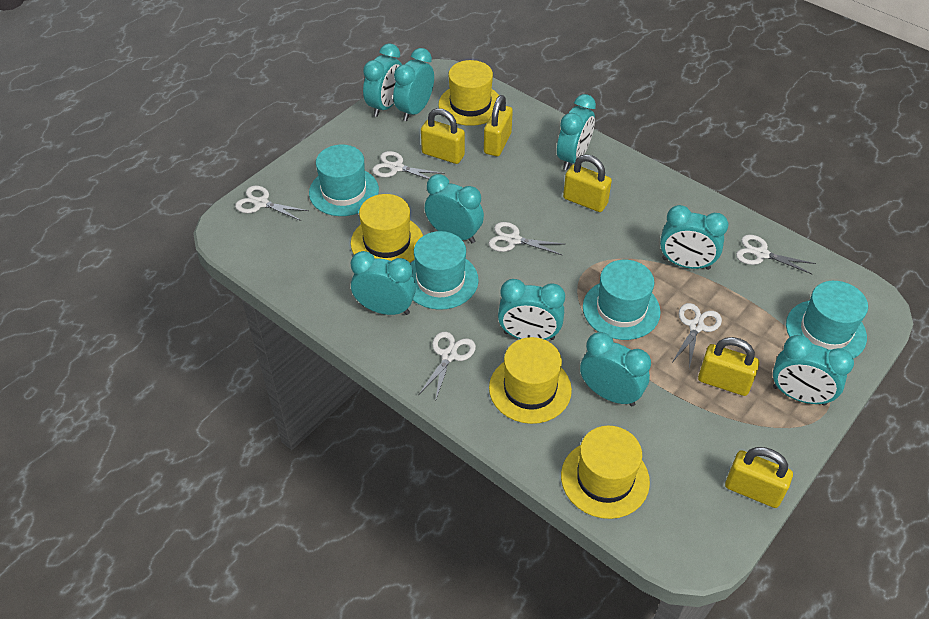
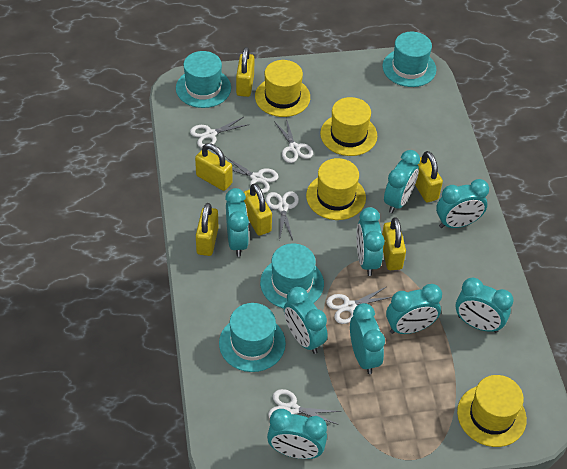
yellow padlock: 5 -> 6

